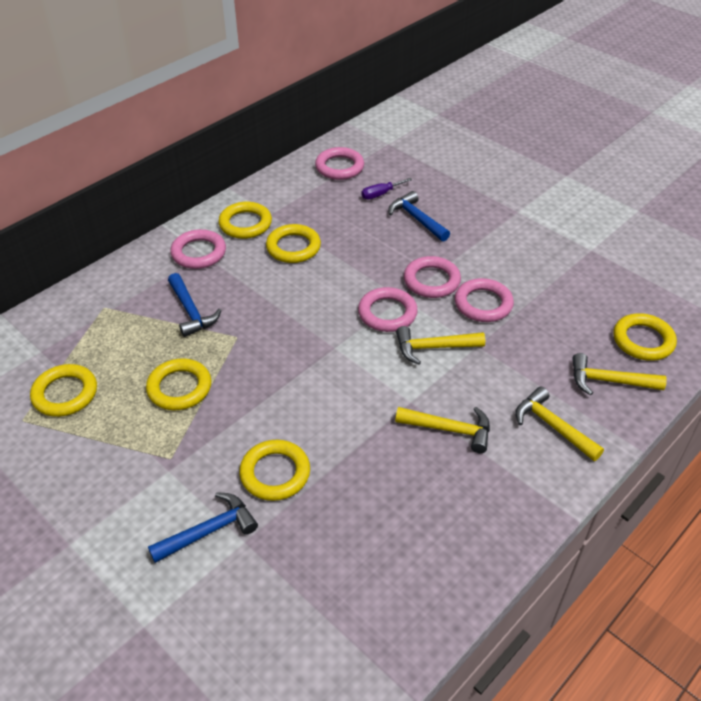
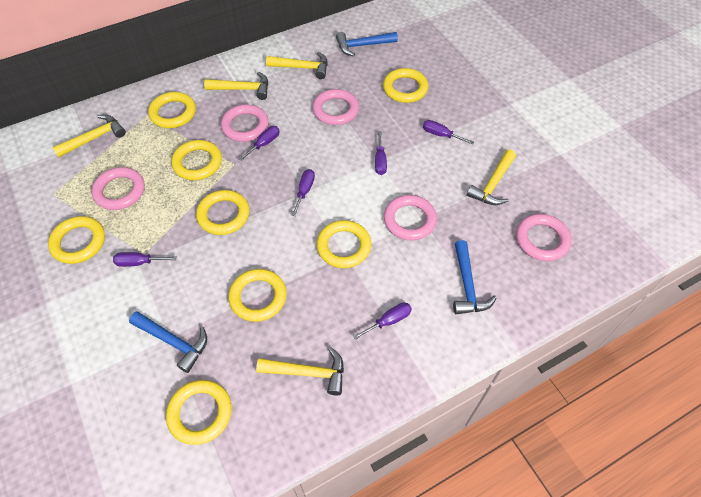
purple screwdriver: 1 -> 6
yellow hammer: 4 -> 5
yellow ring: 6 -> 8

